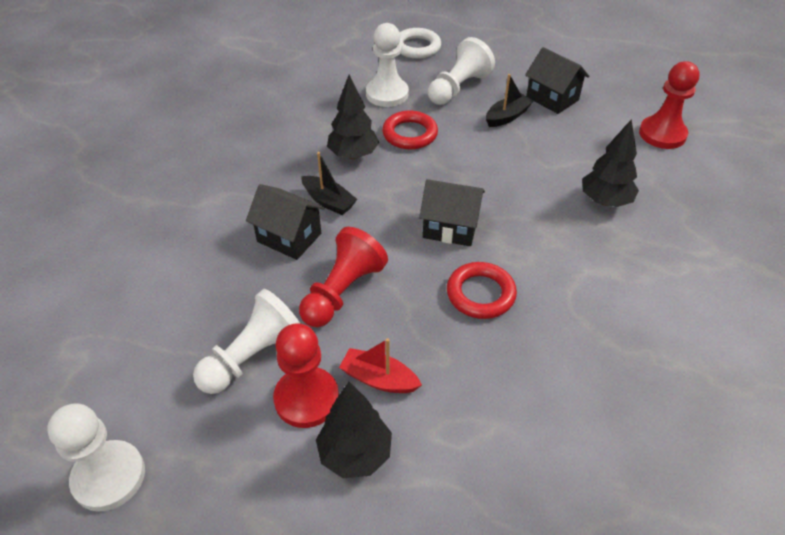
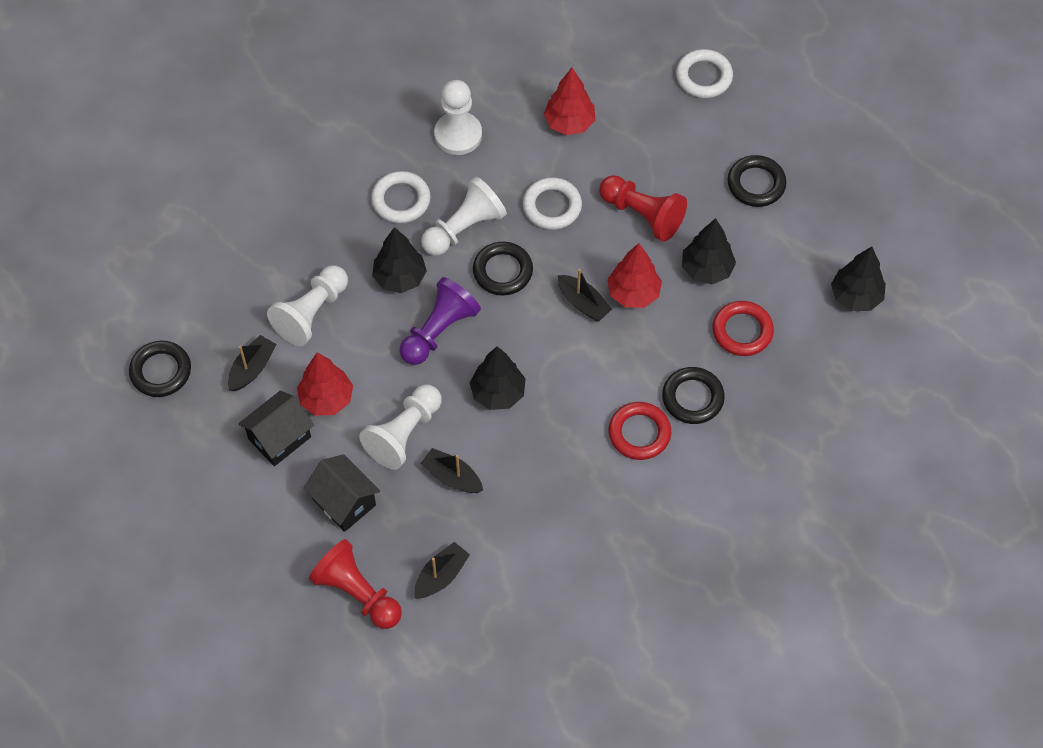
black boat: 2 -> 4
black house: 3 -> 2
black ring: 0 -> 4
black tree: 3 -> 4
purple pawn: 0 -> 1
red boat: 1 -> 0
red pawn: 3 -> 2
red tree: 0 -> 3
white ring: 1 -> 3

